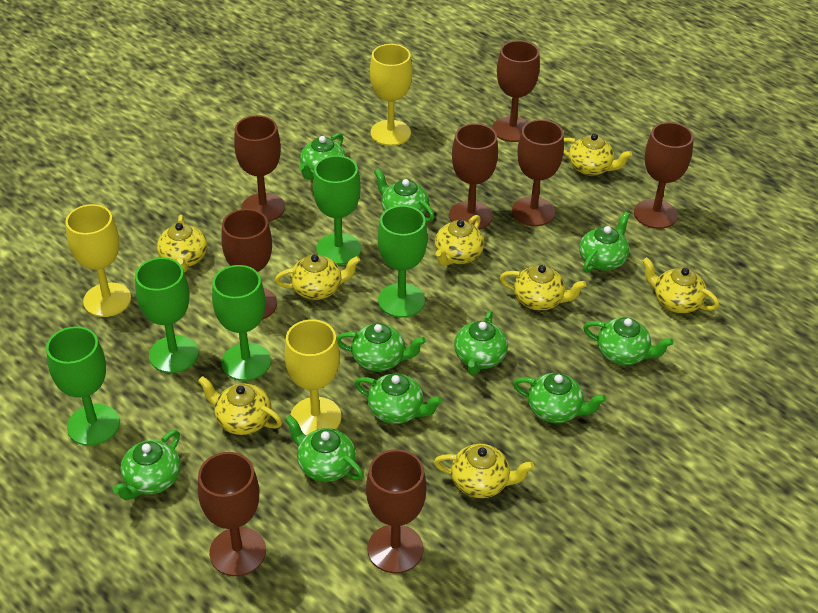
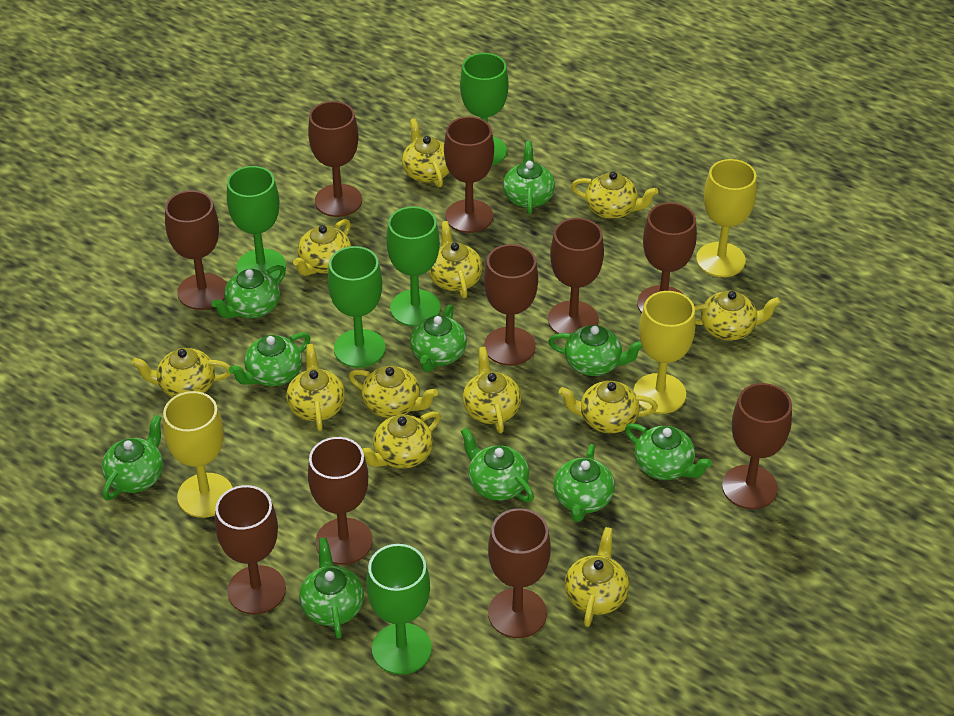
brown goblet: 8 -> 10
yellow teapot: 8 -> 12

